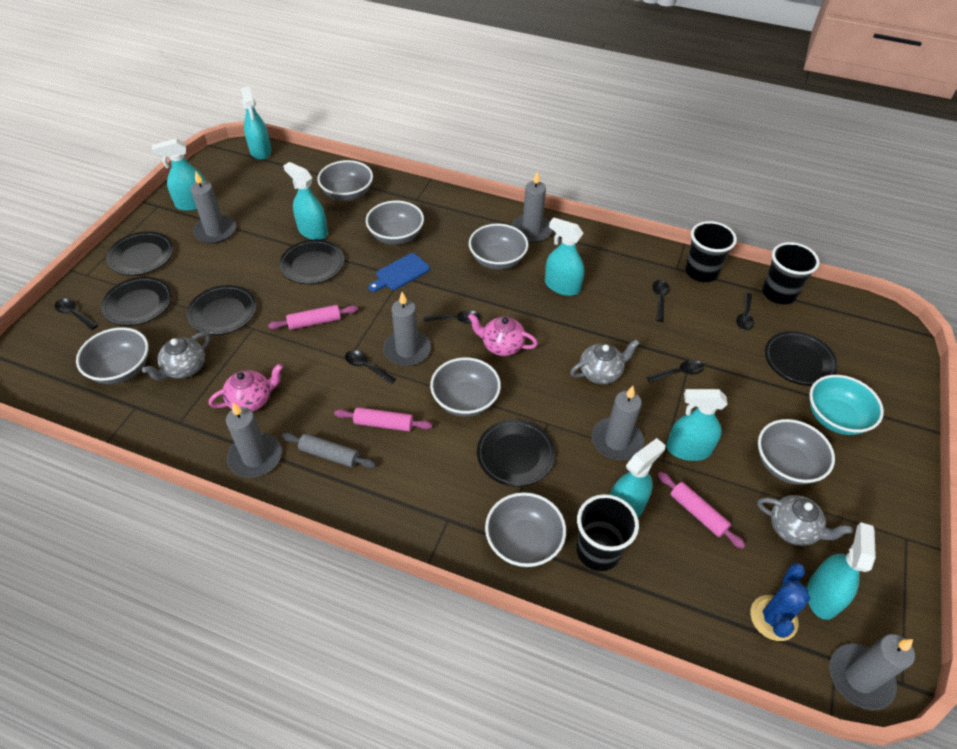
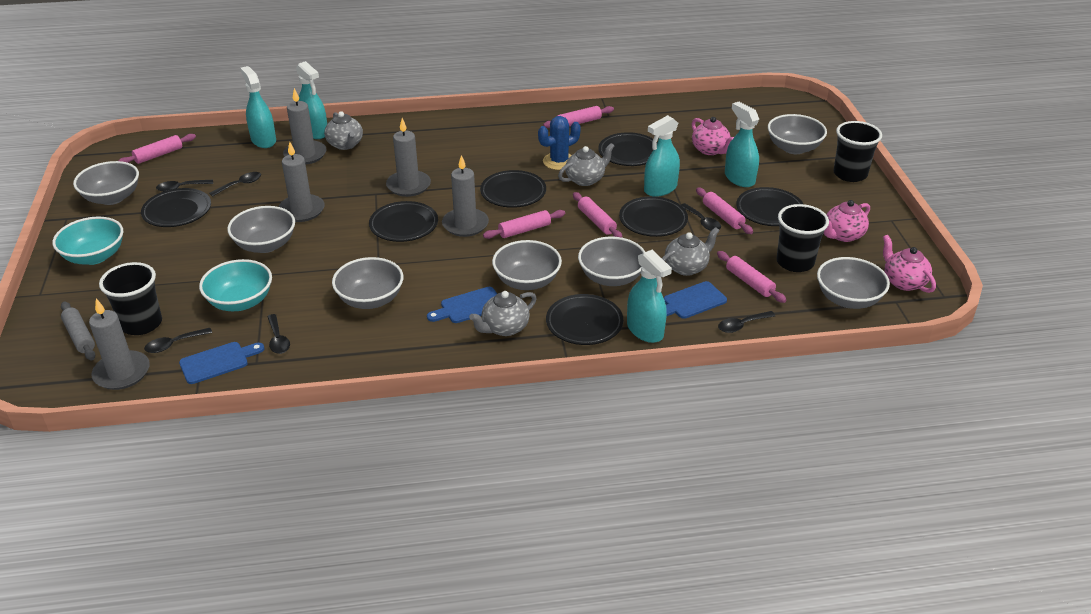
black plate: 6 -> 7
blue cutting board: 1 -> 3
grey candle: 6 -> 5
grey teapot: 3 -> 4
pink rolling pin: 3 -> 6
pink teapot: 2 -> 3
turquoise bowl: 1 -> 2
turquoise spray bottle: 7 -> 5

